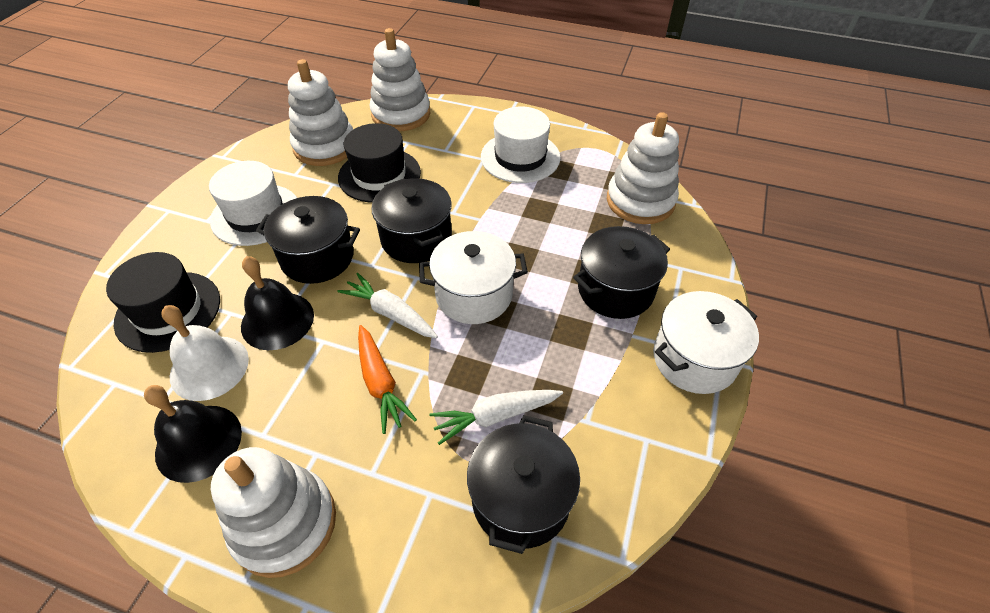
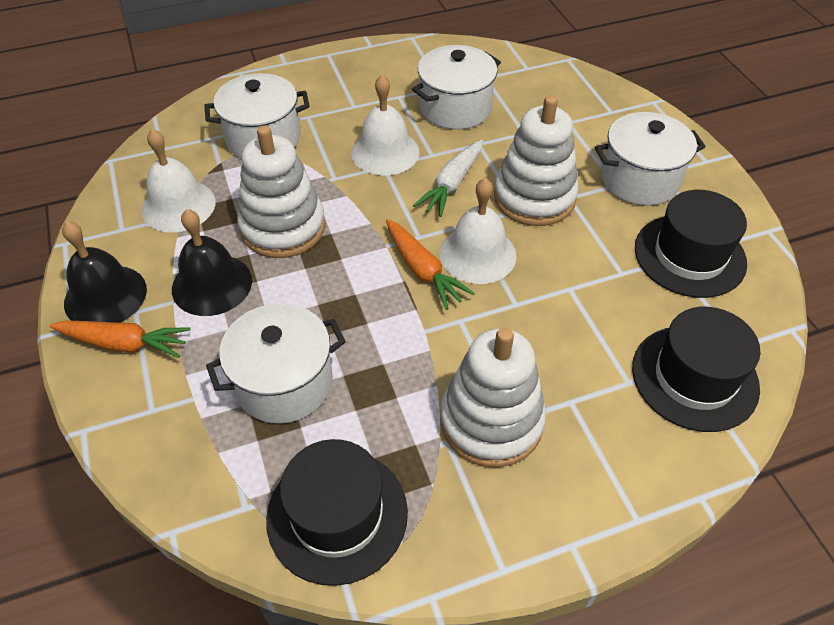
black hat: 2 -> 3
black pot: 4 -> 0
orange carrot: 1 -> 2
white bell: 1 -> 3
white carrot: 2 -> 1
white hat: 2 -> 0
white pot: 2 -> 4
white stacking toy: 4 -> 3

